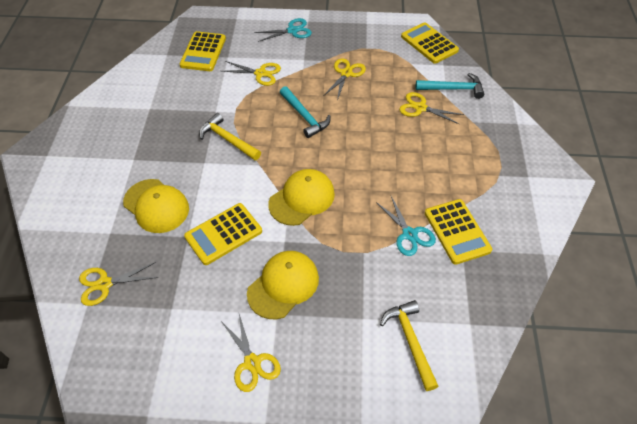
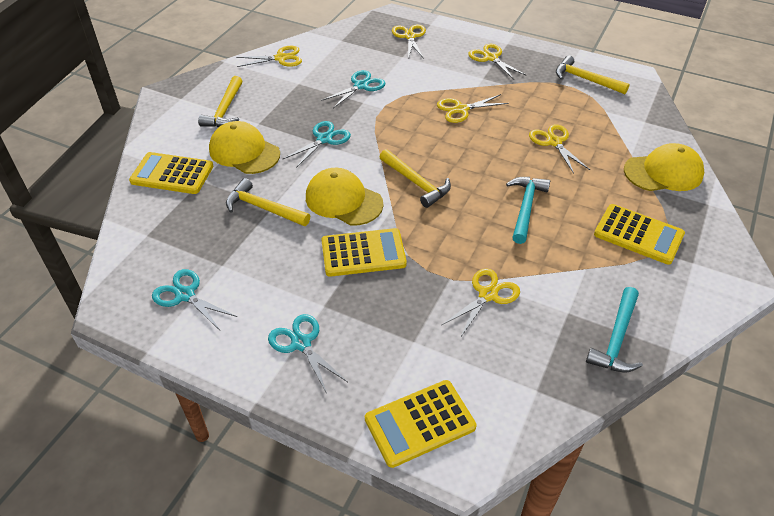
turquoise scissors: 2 -> 4
yellow hammer: 2 -> 4
yellow scissors: 5 -> 6

